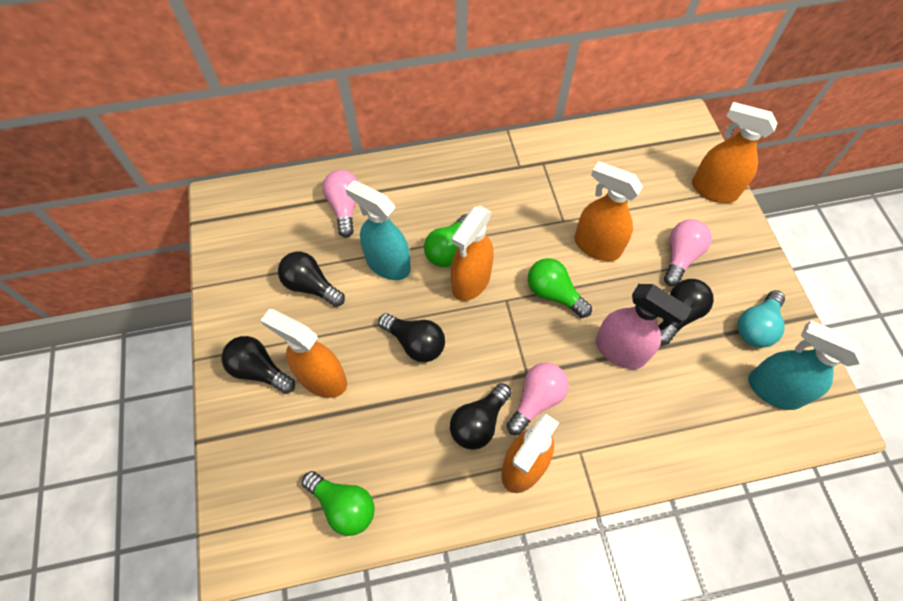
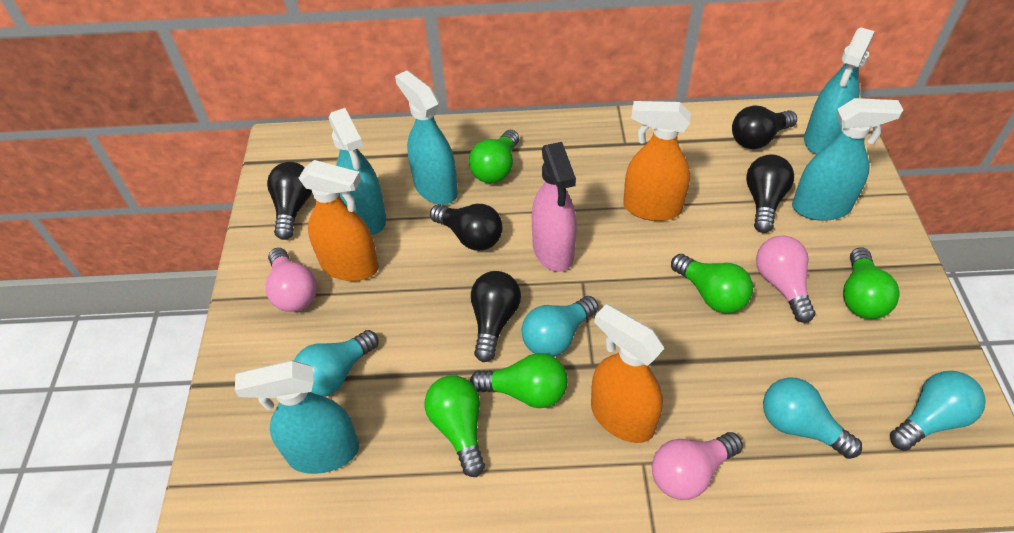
green light bulb: 3 -> 5
orange spray bottle: 5 -> 3
turquoise light bulb: 1 -> 4
turquoise spray bottle: 2 -> 5

